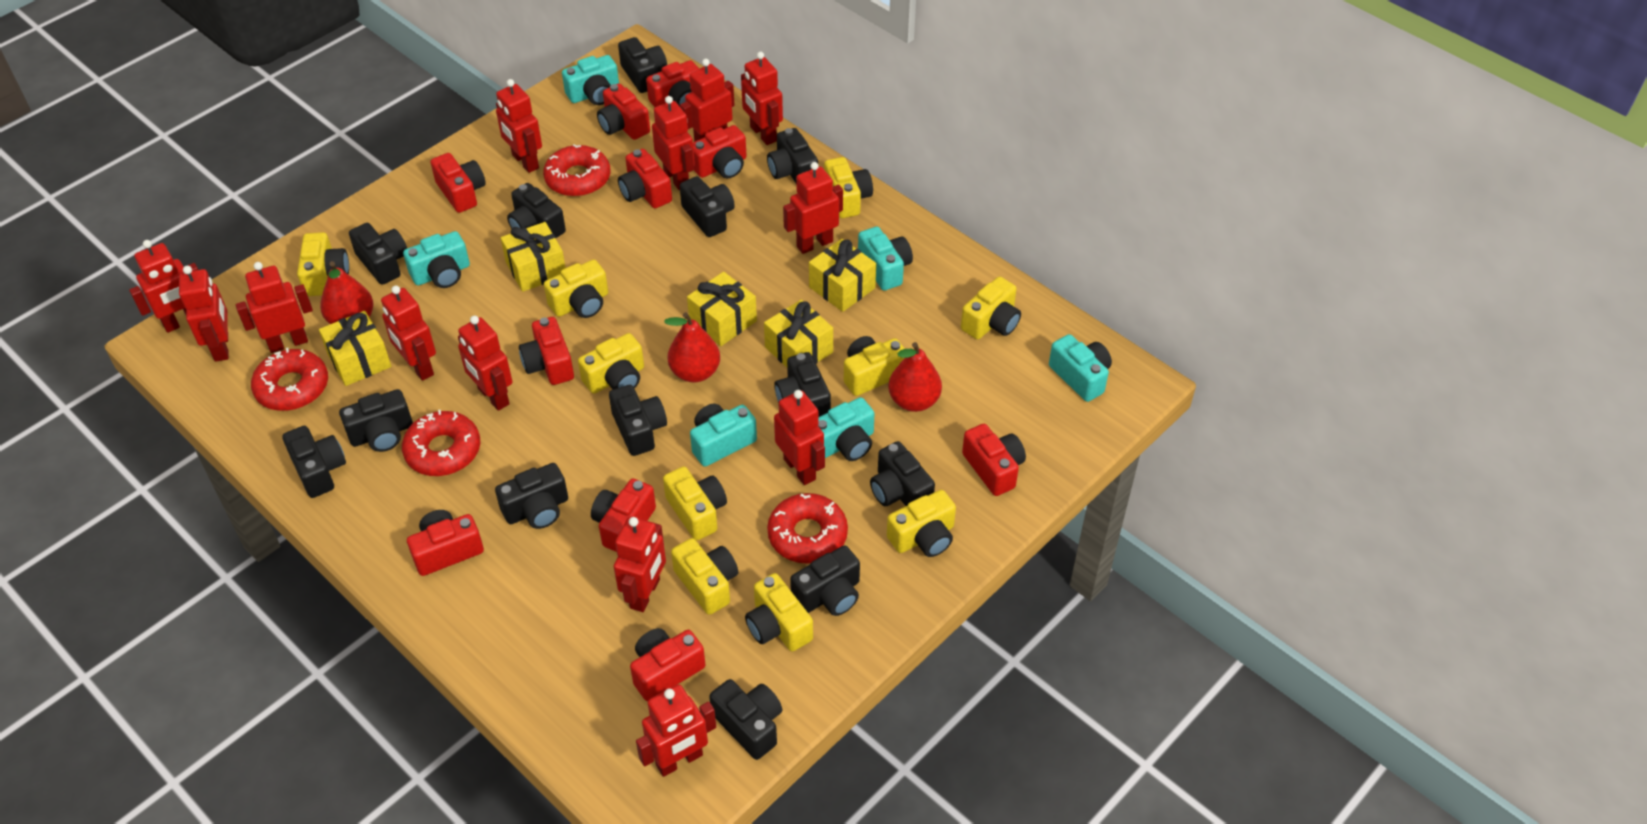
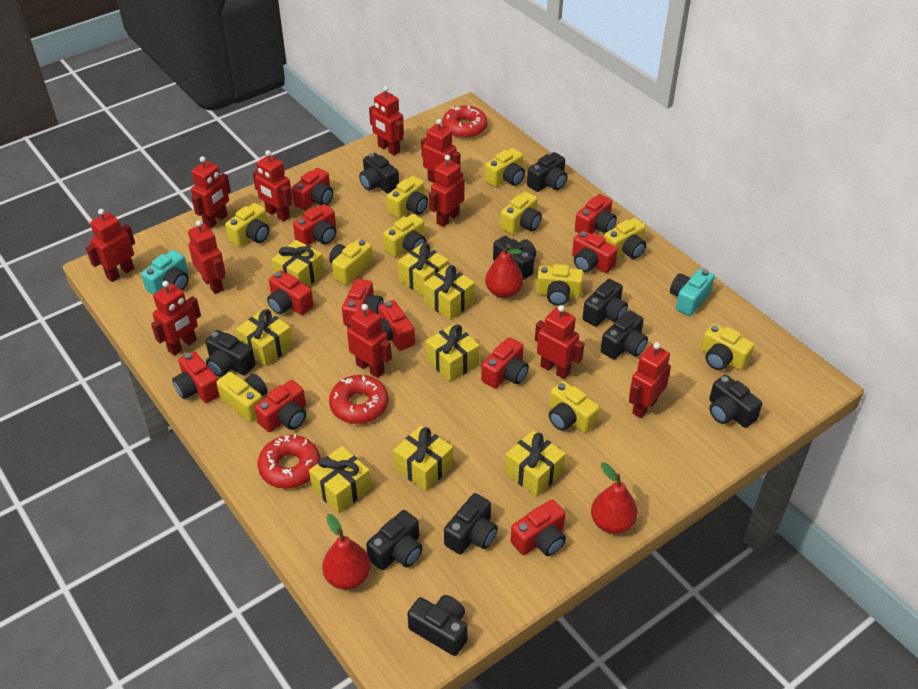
black camera: 13 -> 10
red camera: 10 -> 11
red donut: 4 -> 3
red robot: 13 -> 11
turquoise camera: 6 -> 2
yellow camera: 10 -> 11
yellow gift: 5 -> 8

